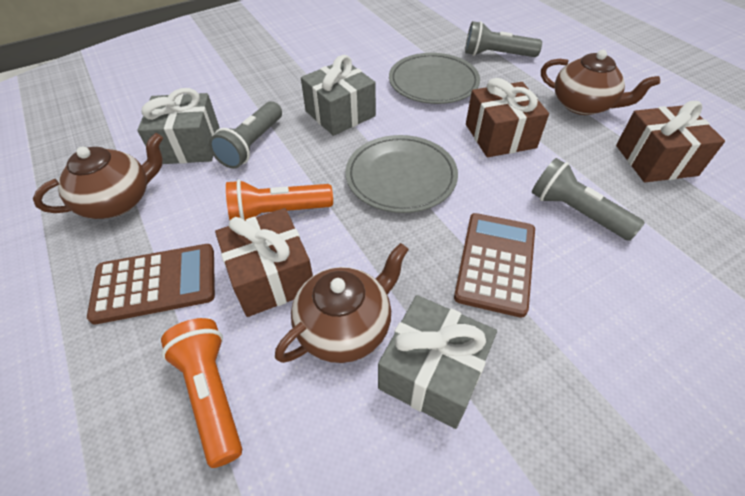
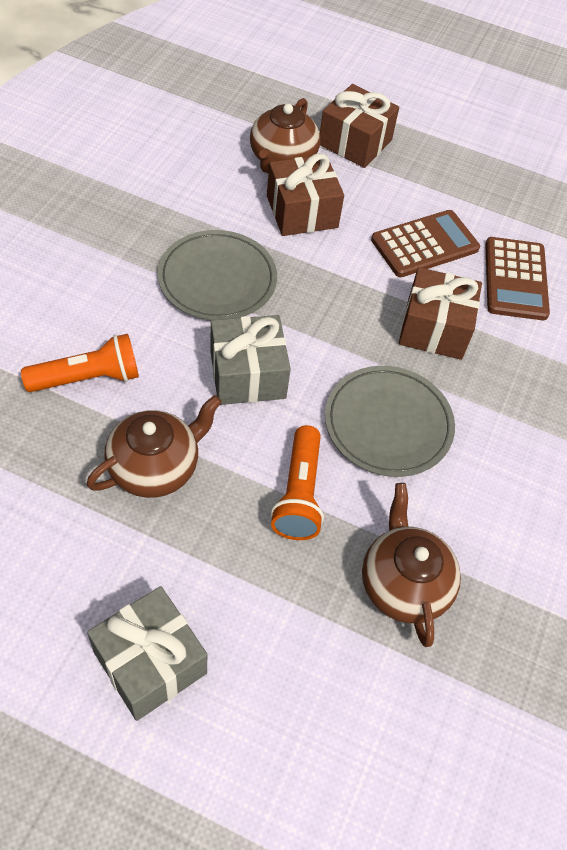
grey flashlight: 3 -> 0
grey gift: 3 -> 2

